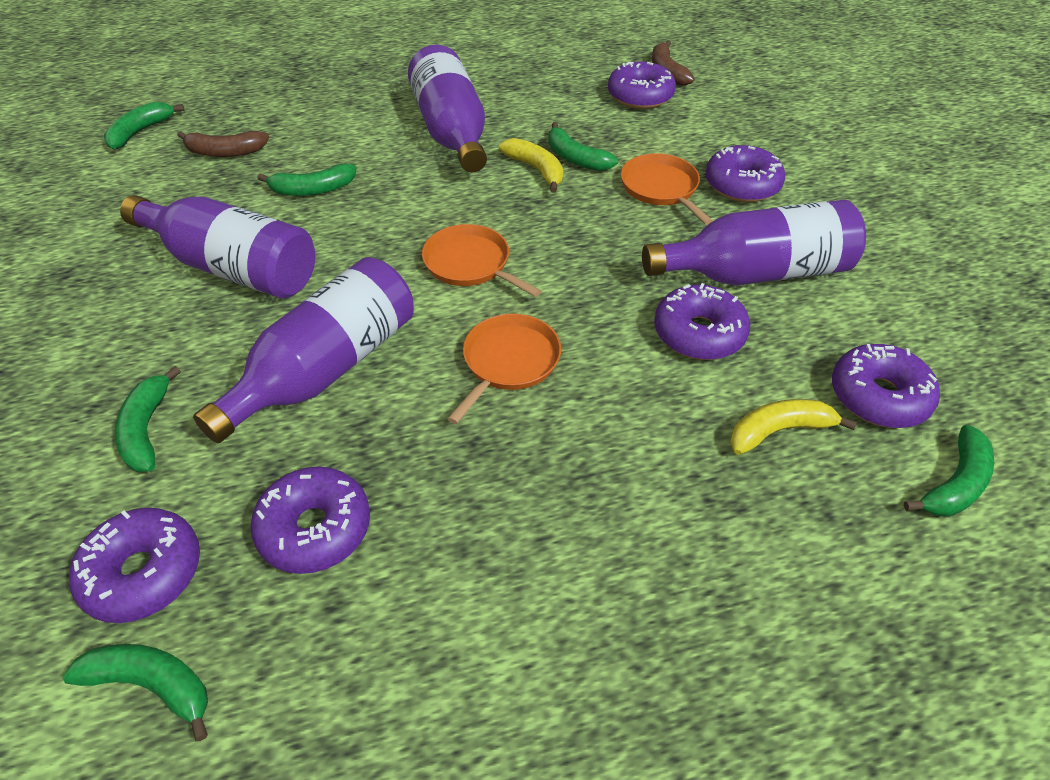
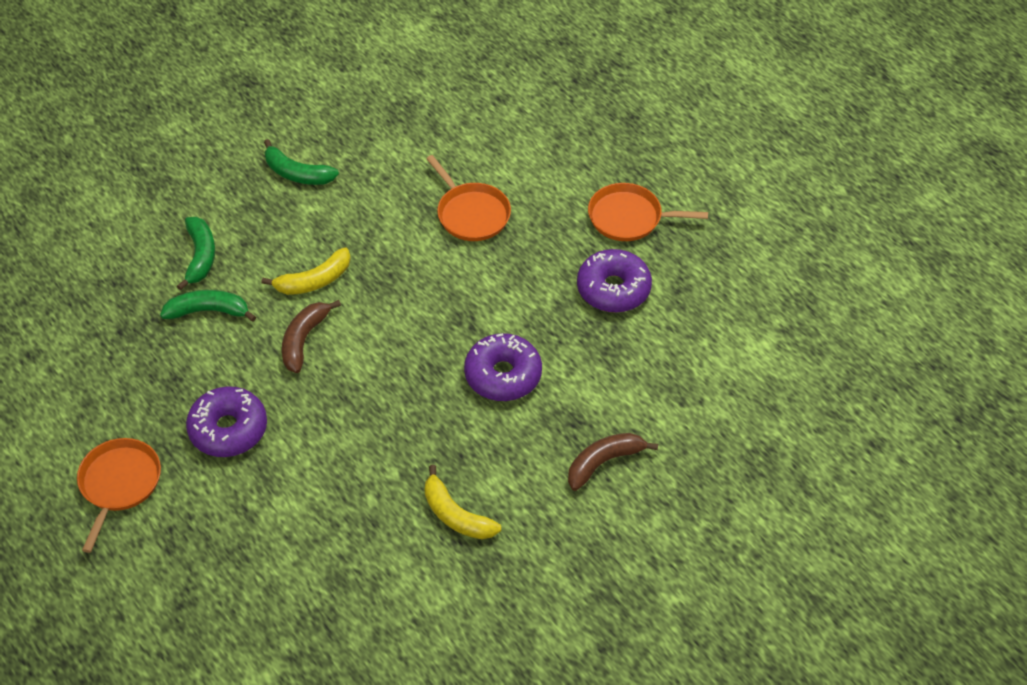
green banana: 6 -> 3
purple bottle: 4 -> 0
purple donut: 6 -> 3

